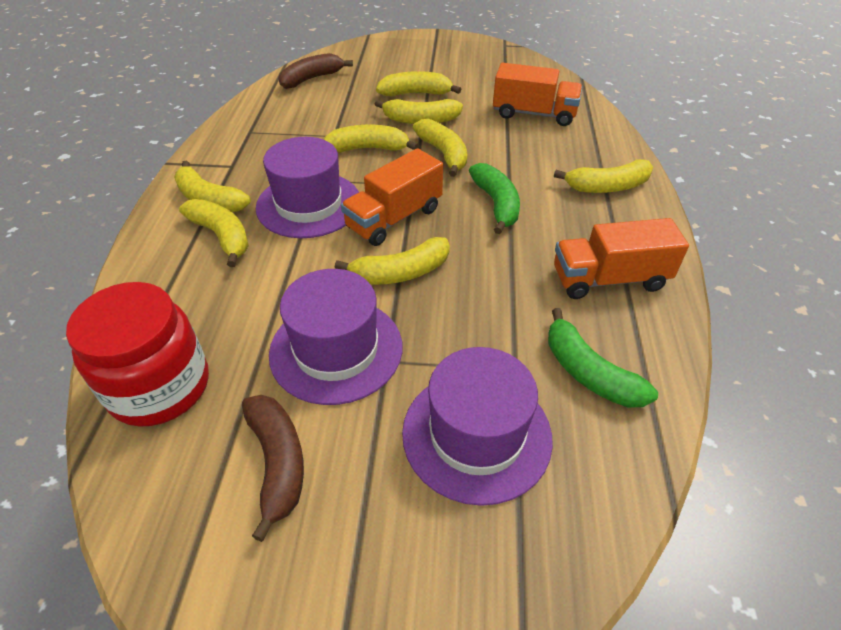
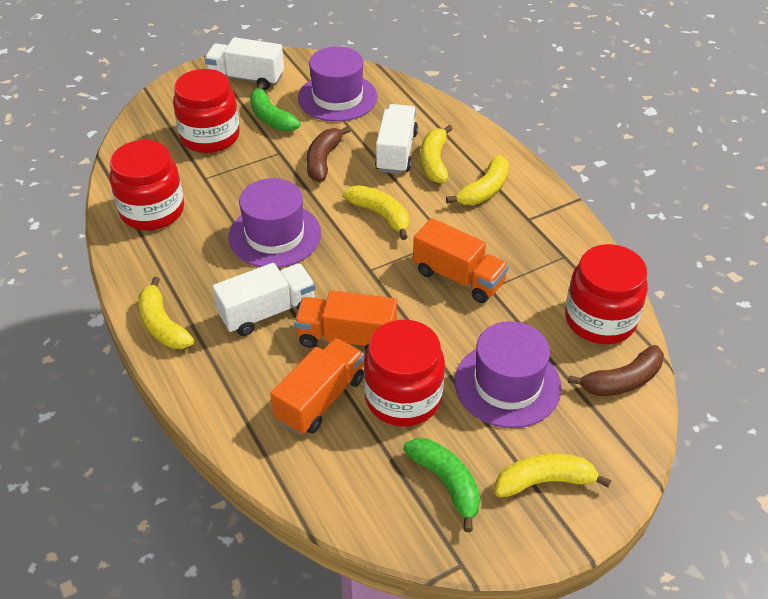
red jar: 1 -> 4
white truck: 0 -> 3
yellow banana: 8 -> 5

